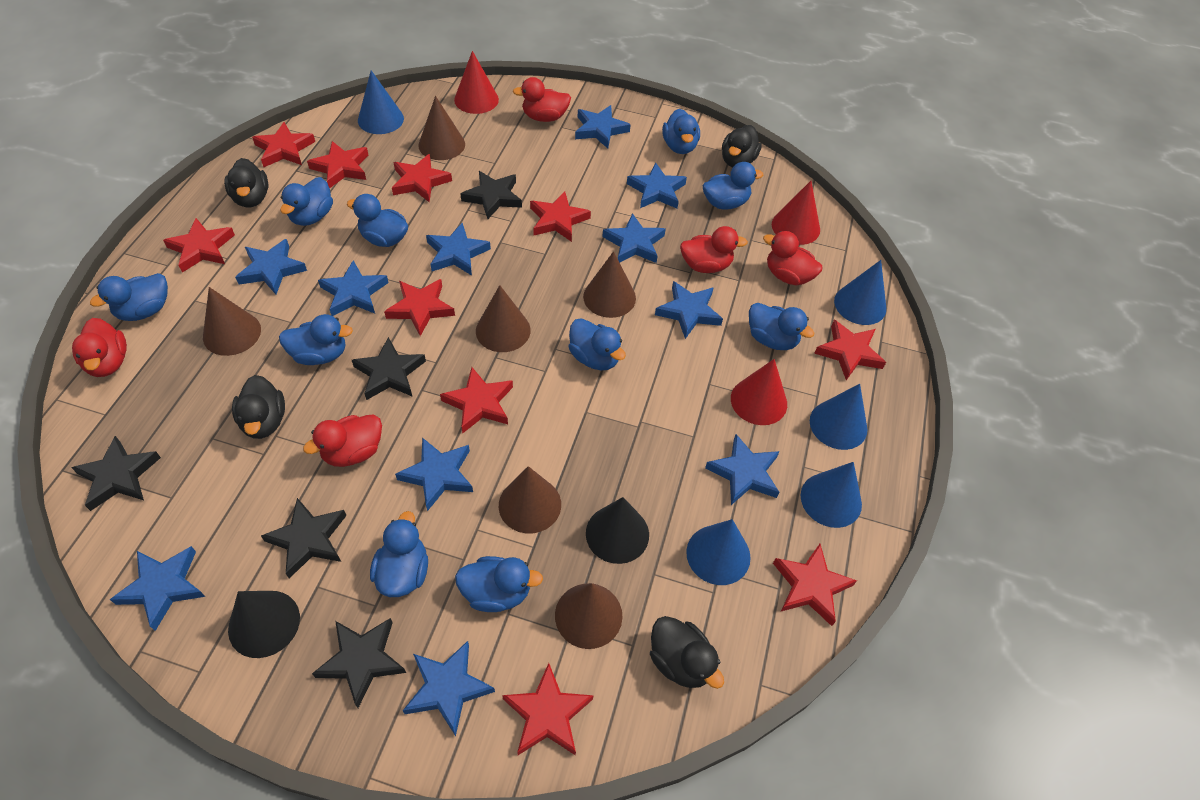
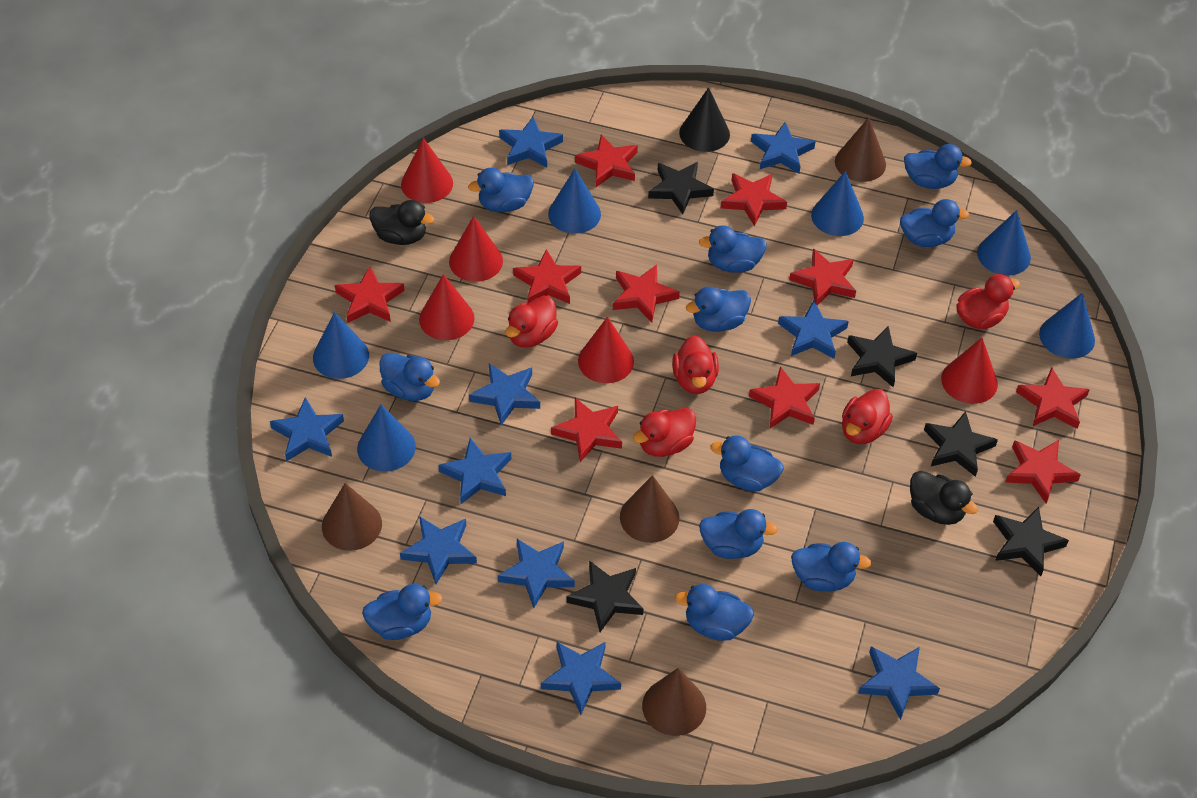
black cone: 2 -> 1
black duck: 4 -> 2
blue cone: 5 -> 6
blue duck: 10 -> 11
blue star: 11 -> 10
brown cone: 6 -> 4
red cone: 3 -> 5

